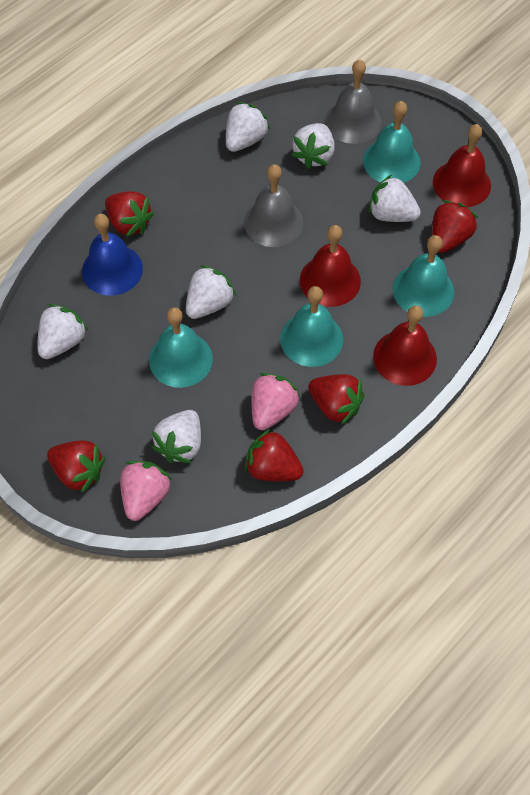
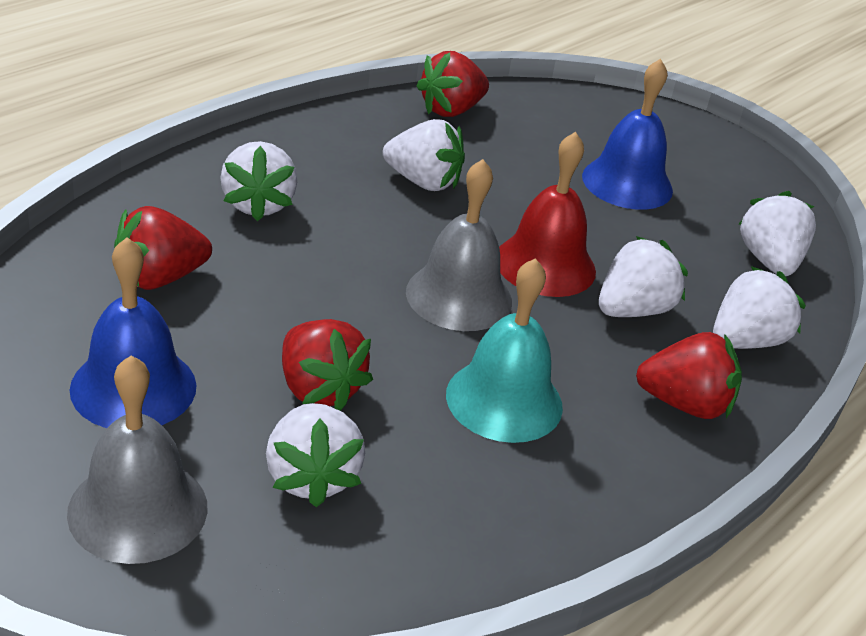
blue bell: 1 -> 2
pink strawberry: 2 -> 0
red bell: 3 -> 1
red strawberry: 5 -> 4
turquoise bell: 4 -> 1

